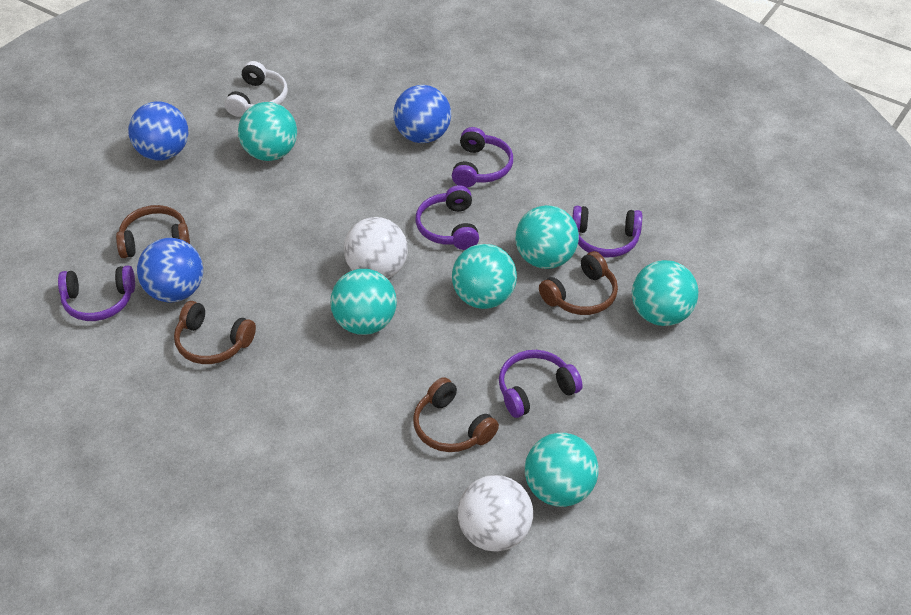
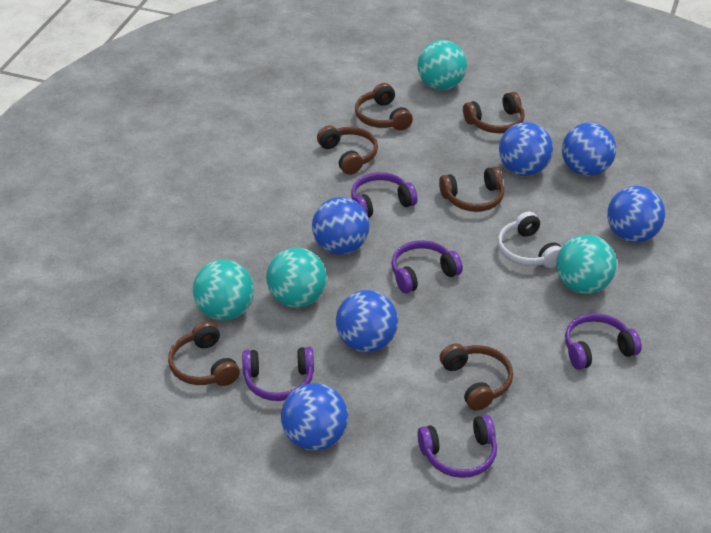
blue ball: 3 -> 6
brown headphones: 4 -> 6
turquoise ball: 6 -> 4
white ball: 2 -> 0

